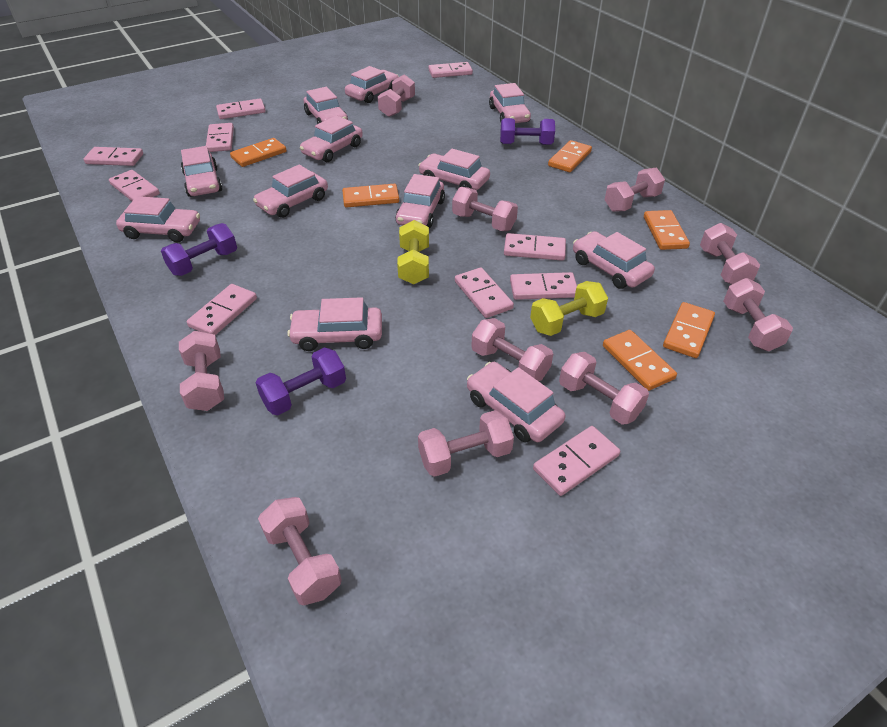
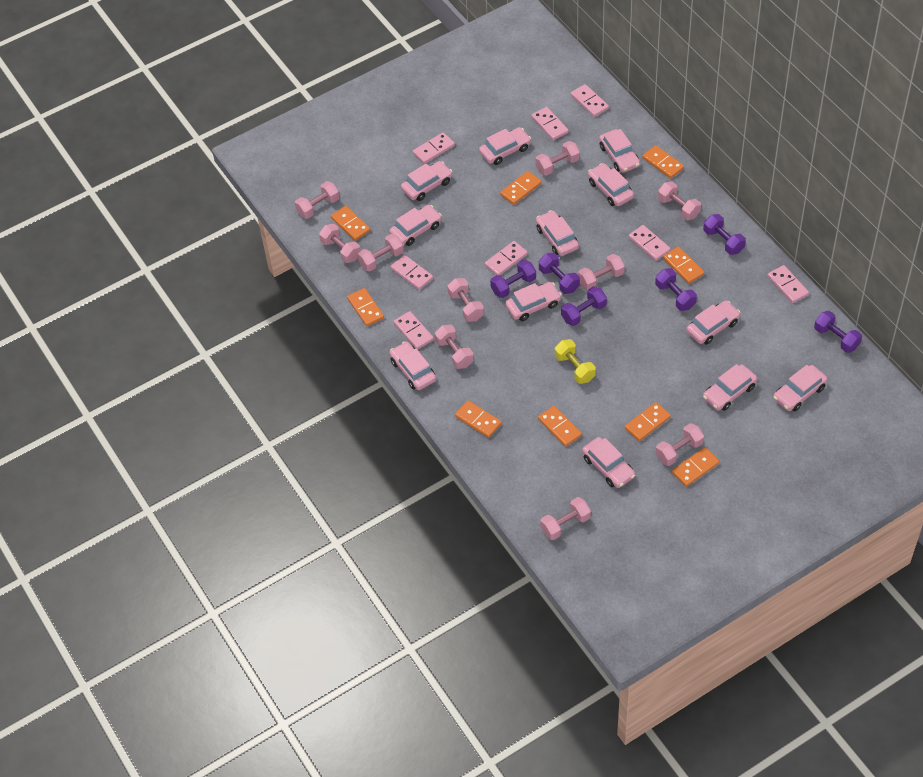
orange domino: 6 -> 9
pink domino: 10 -> 8
purple dumbbell: 3 -> 6
yellow dumbbell: 2 -> 1

